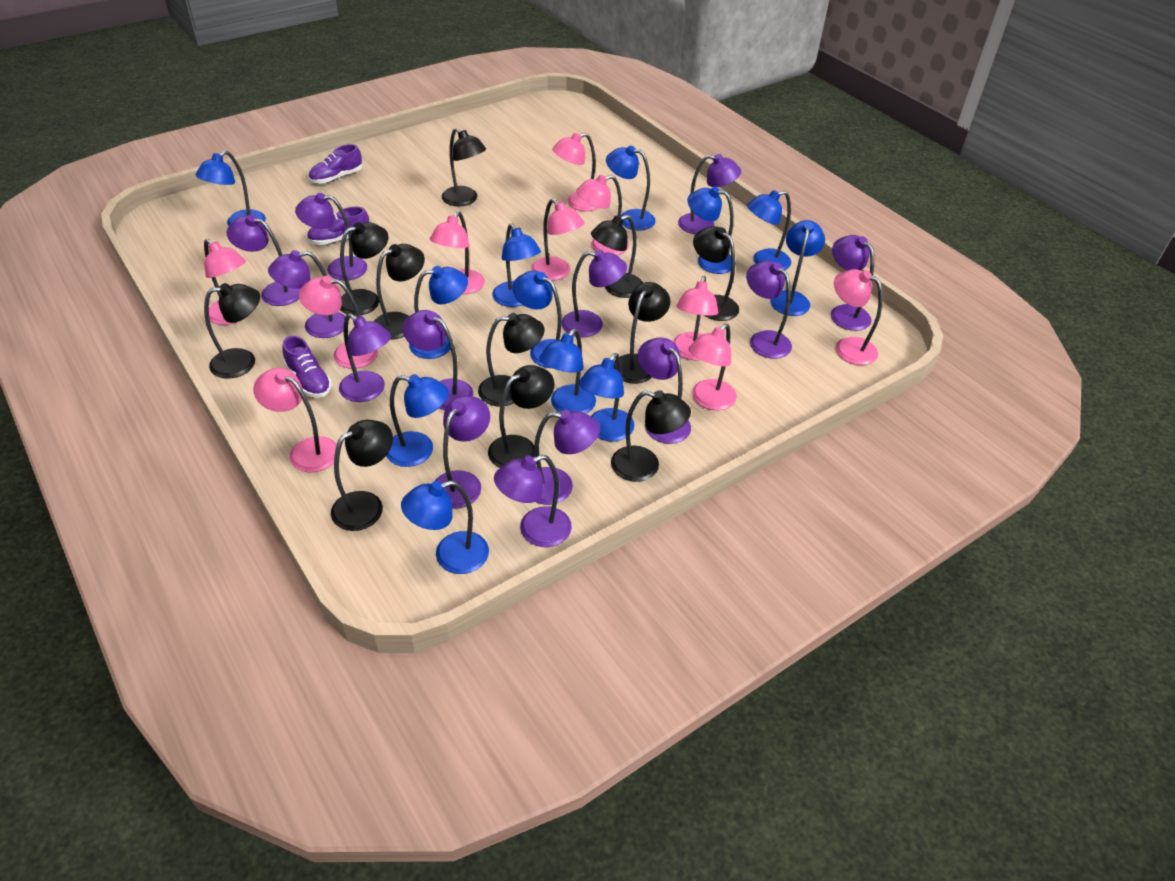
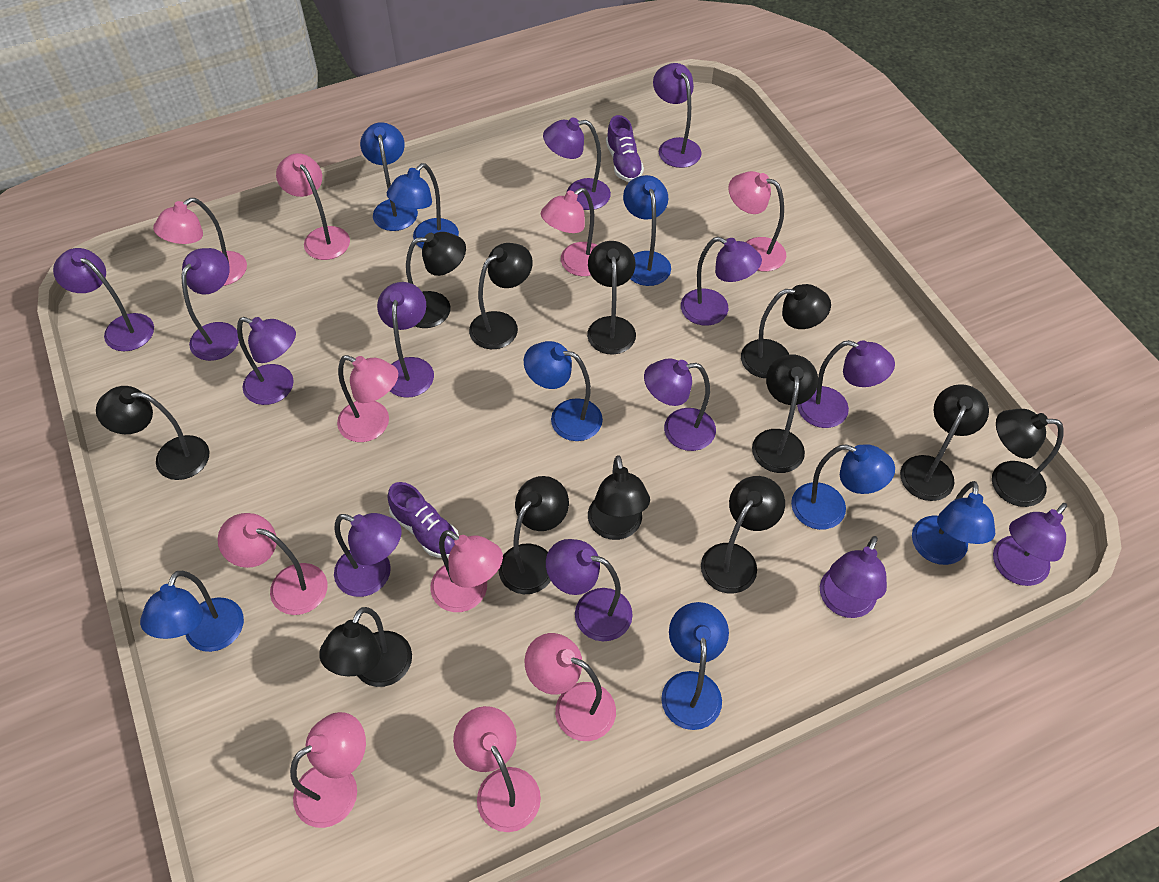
black lamp: 11 -> 12
blue lamp: 12 -> 8
purple shoe: 3 -> 2

